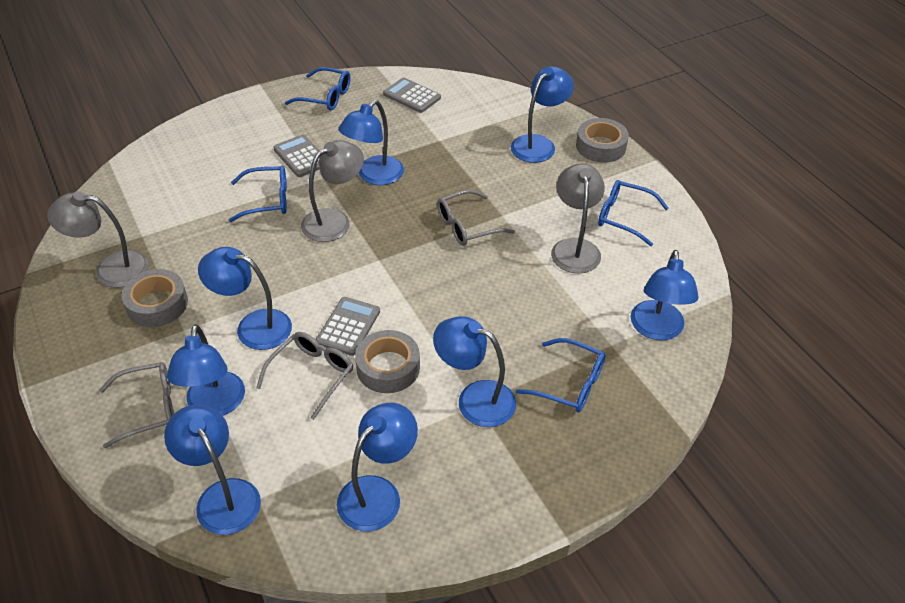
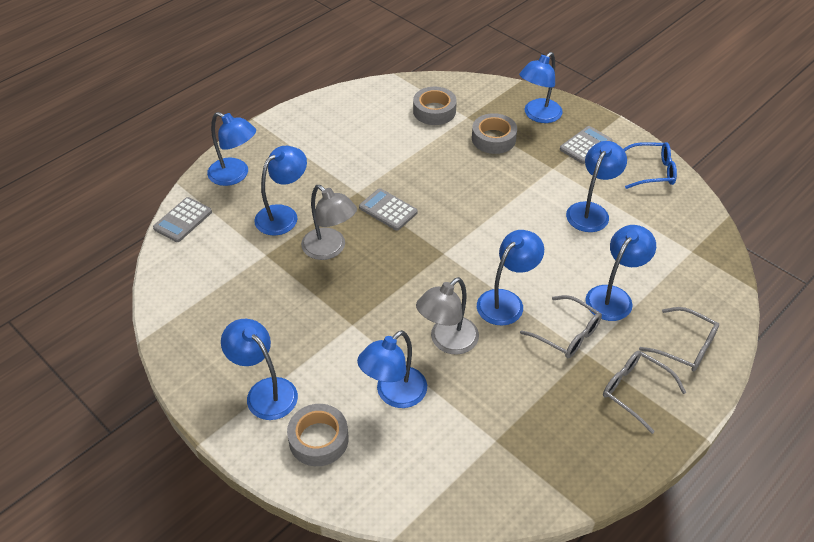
blue glasses: 4 -> 1
grey lamp: 3 -> 2

